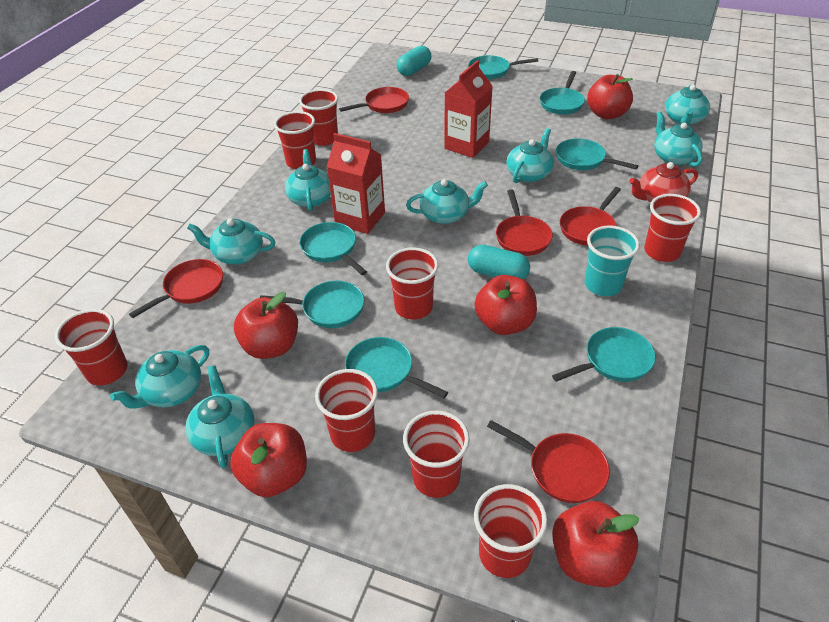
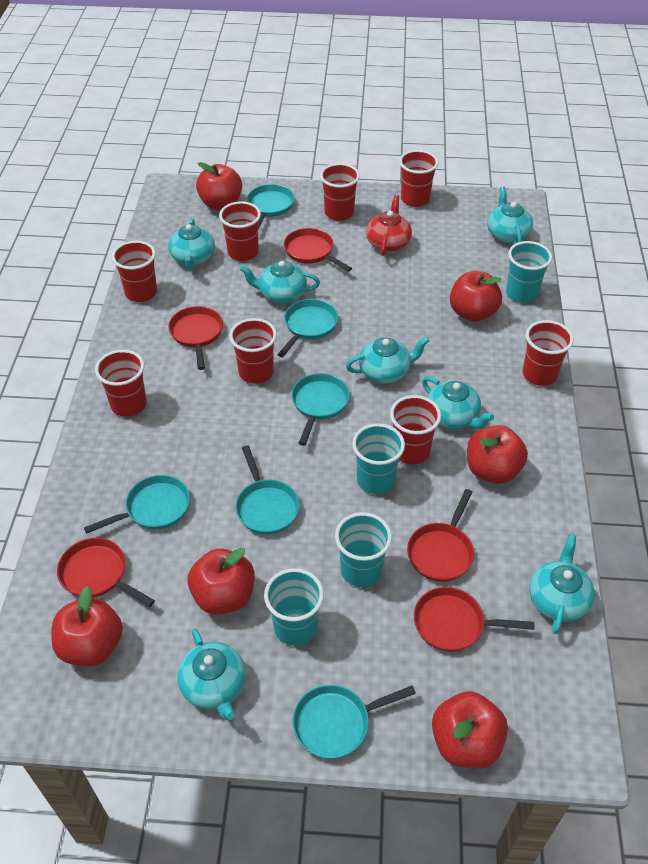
red apple: 5 -> 6
red carton: 2 -> 0
turquoise capsule: 2 -> 0
turquoise cup: 1 -> 4
turquoise pan: 7 -> 6
turquoise teapot: 8 -> 7

